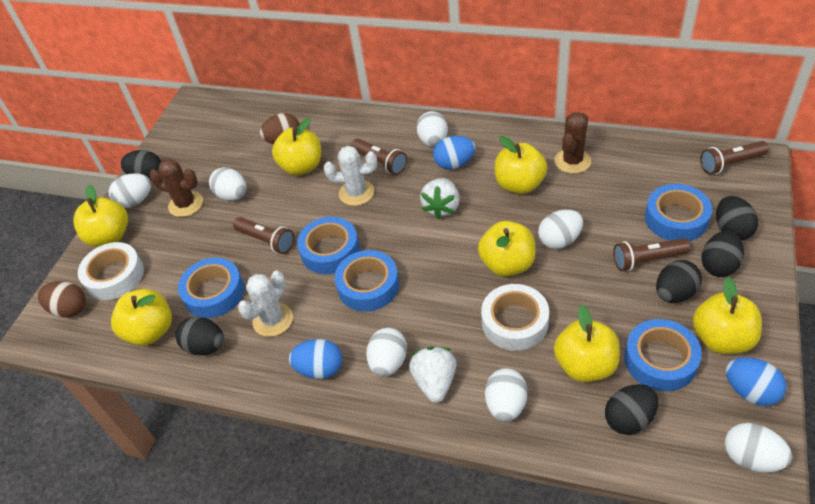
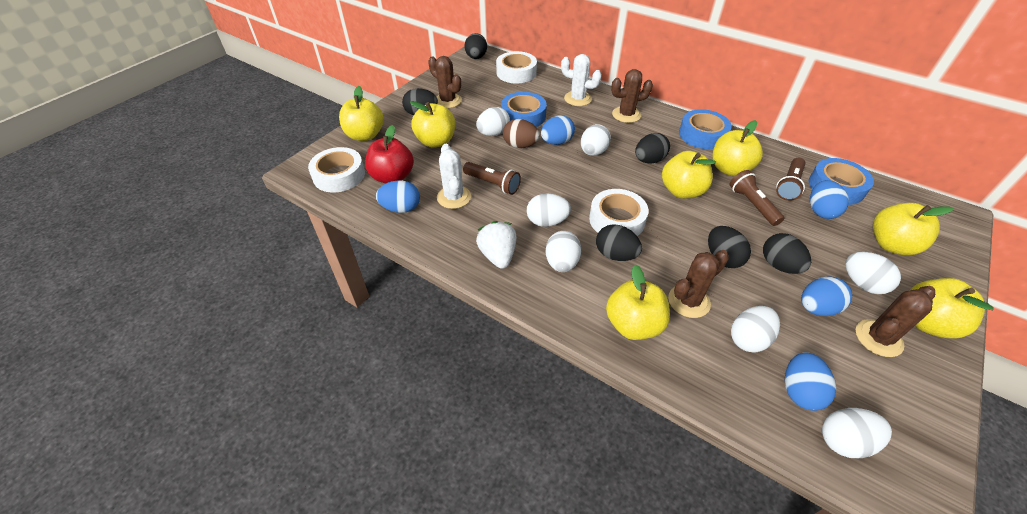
blue egg: 3 -> 5
blue tape: 5 -> 3
brown cactus: 2 -> 4
brown egg: 2 -> 1
brown flashlight: 4 -> 3
red apple: 0 -> 1
white strawberry: 2 -> 1
white tape: 2 -> 3

